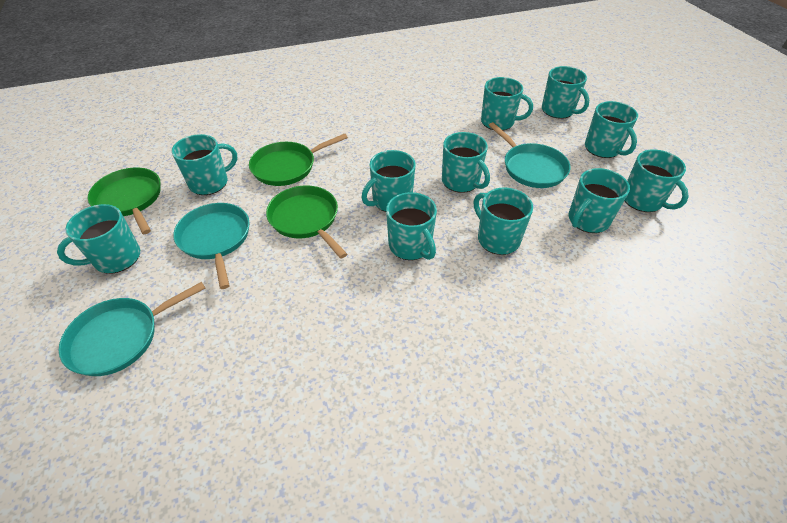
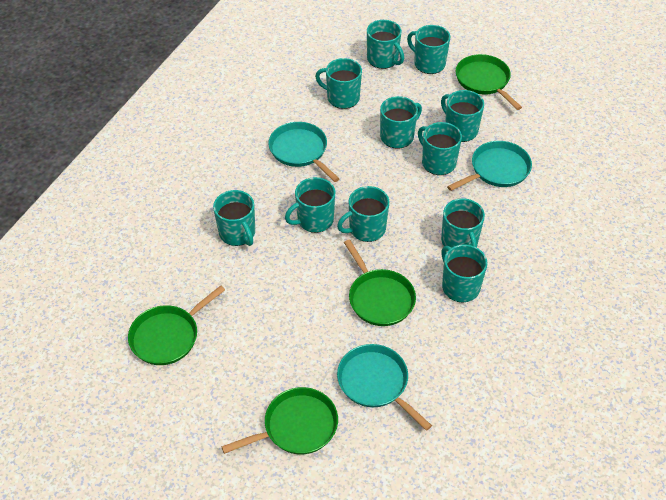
green pan: 3 -> 4

